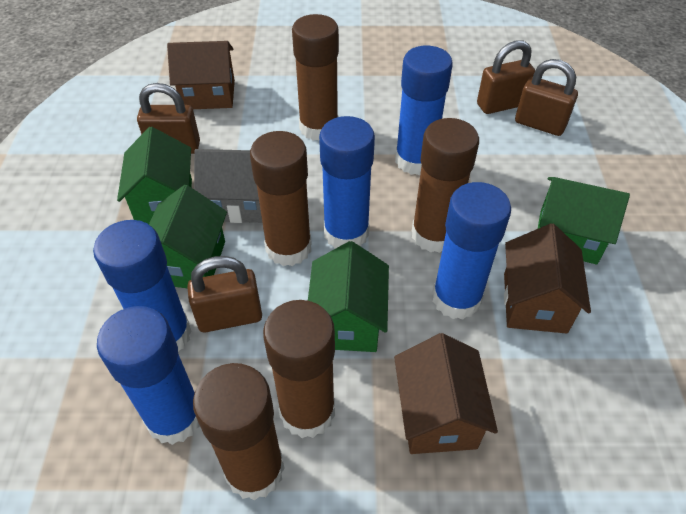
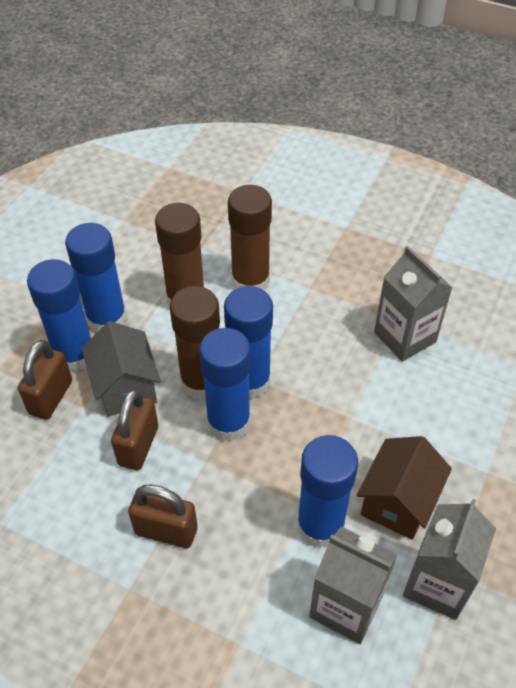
brown glue stick: 5 -> 3
brown house: 3 -> 1
brown padlock: 4 -> 3
green house: 4 -> 0
grey carton: 0 -> 3

